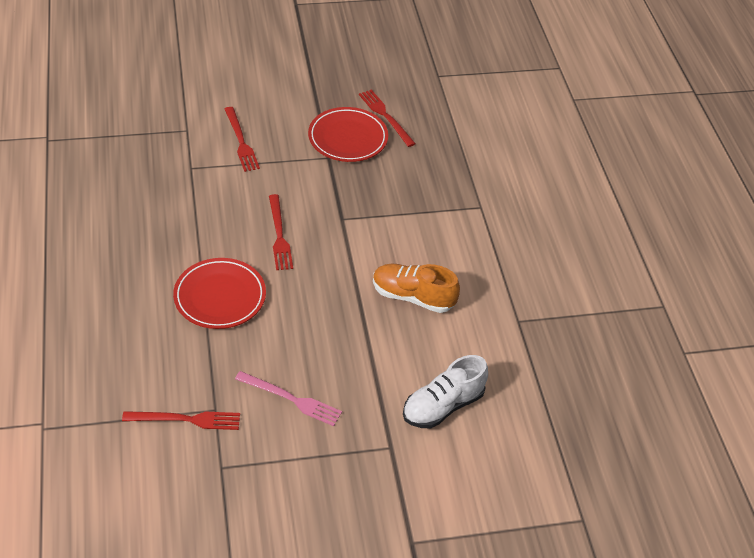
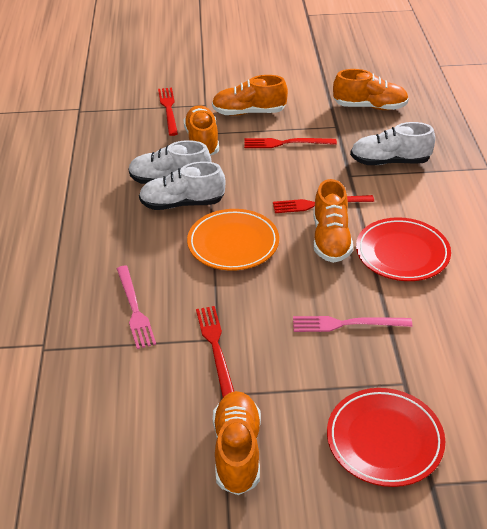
orange plate: 0 -> 1
orange shoe: 1 -> 5
pink fork: 1 -> 2
white shoe: 1 -> 3

